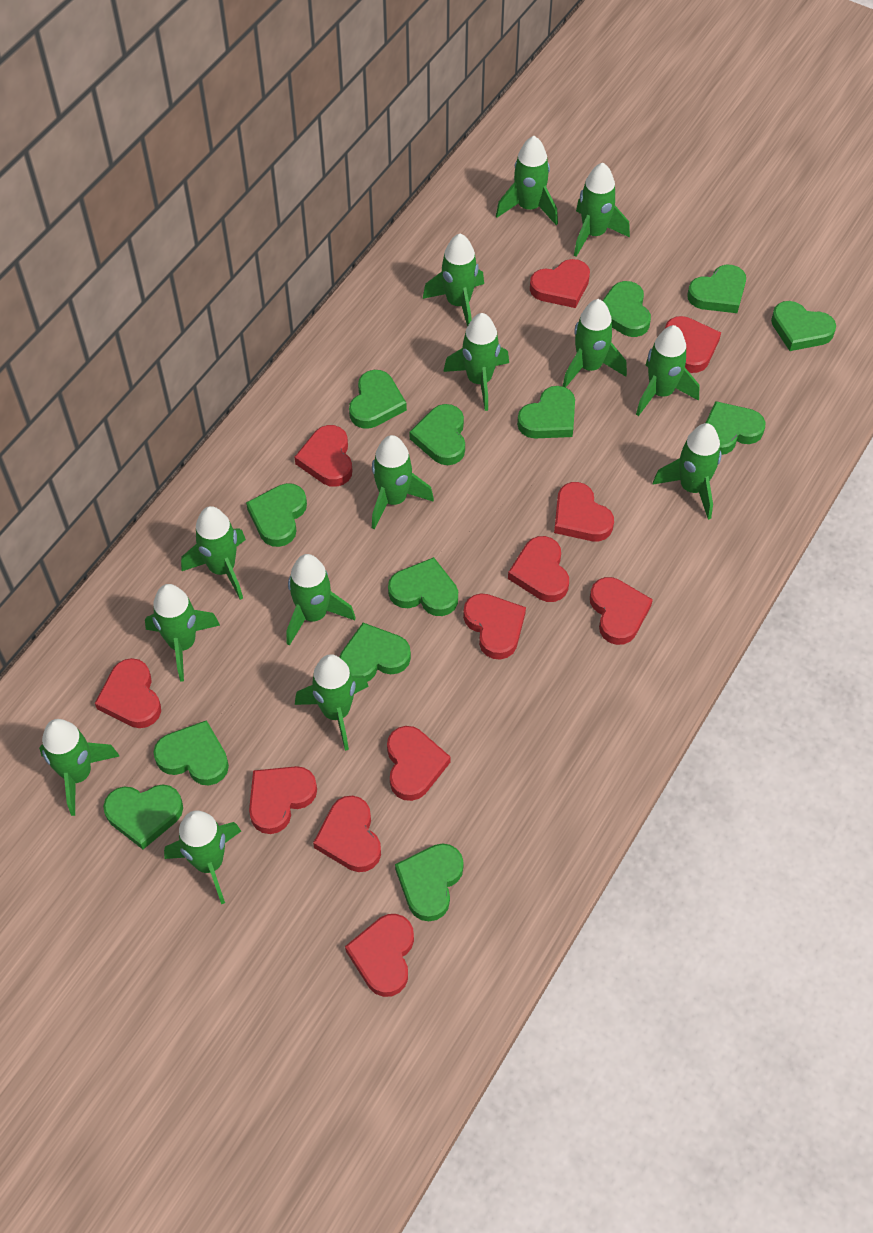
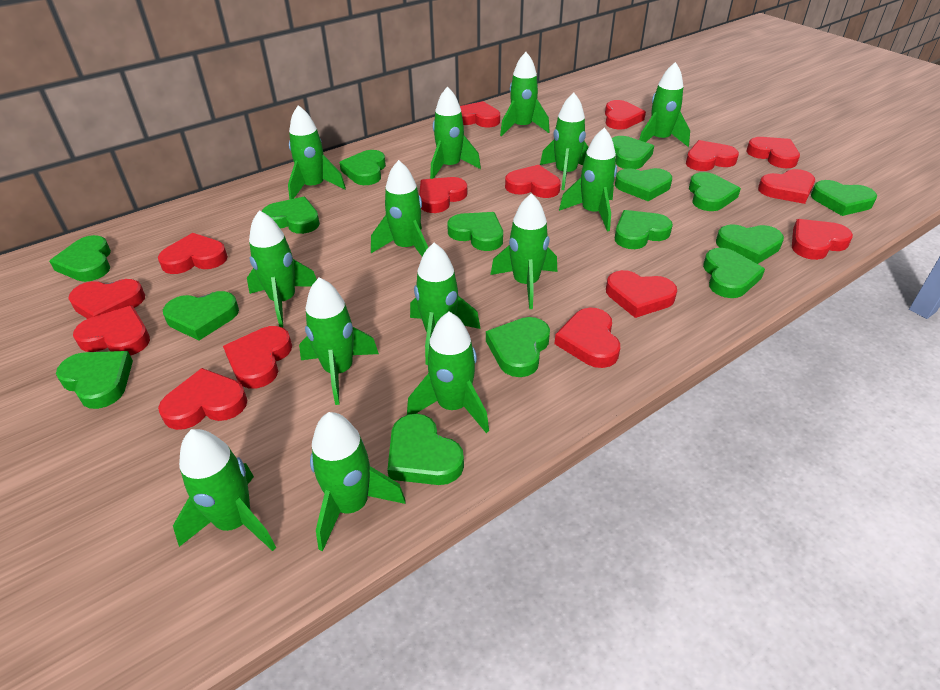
green heart: 13 -> 15
red heart: 12 -> 15

